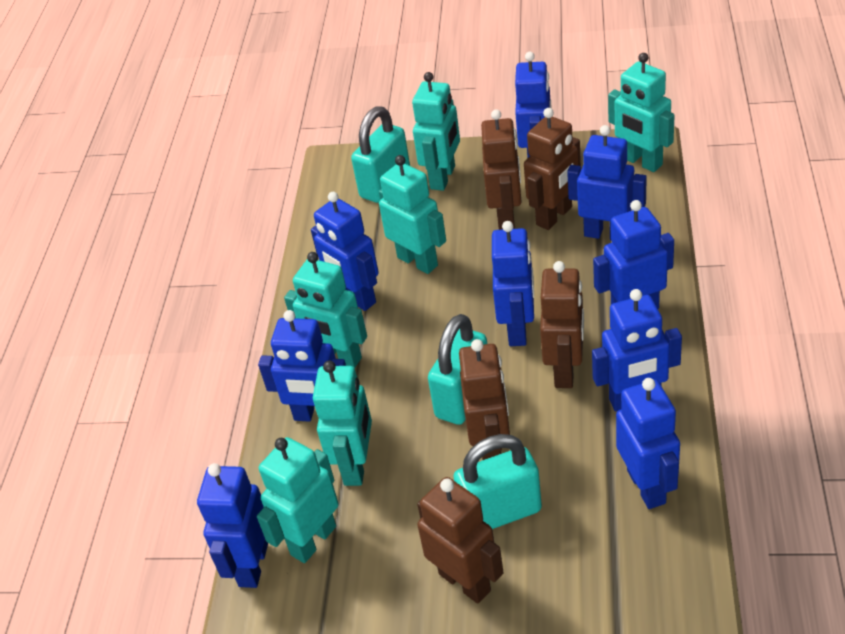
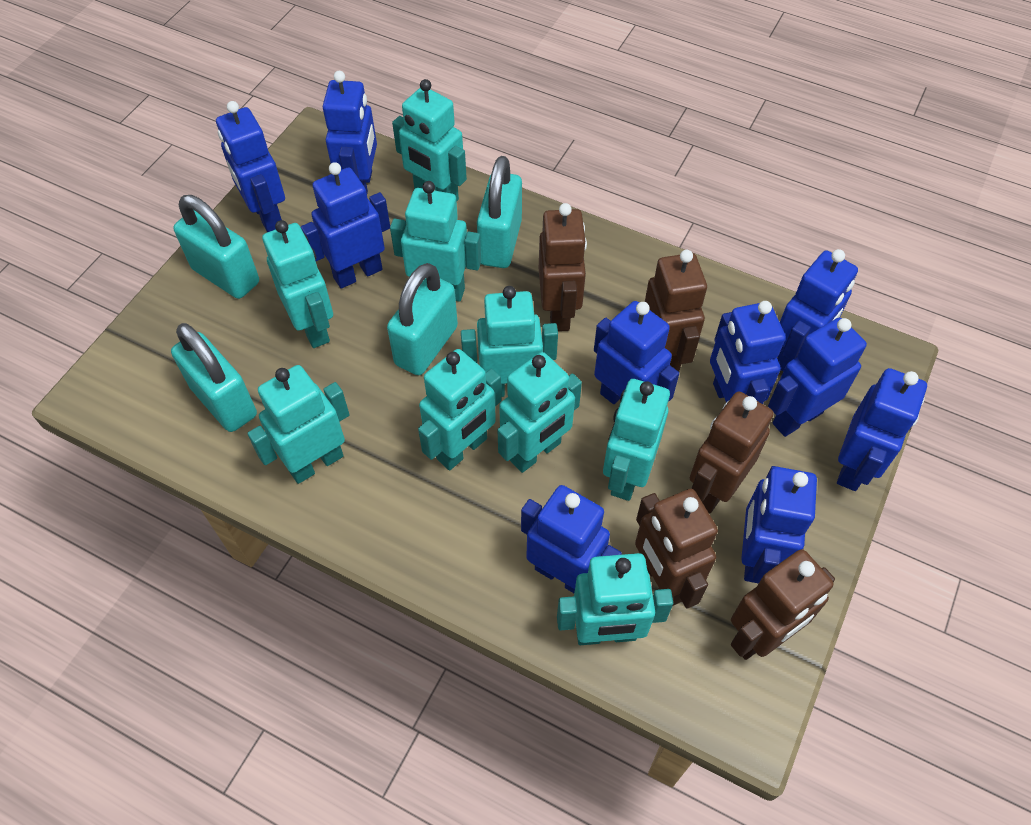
blue robot: 9 -> 10
turquoise padlock: 3 -> 4
turquoise robot: 6 -> 9

